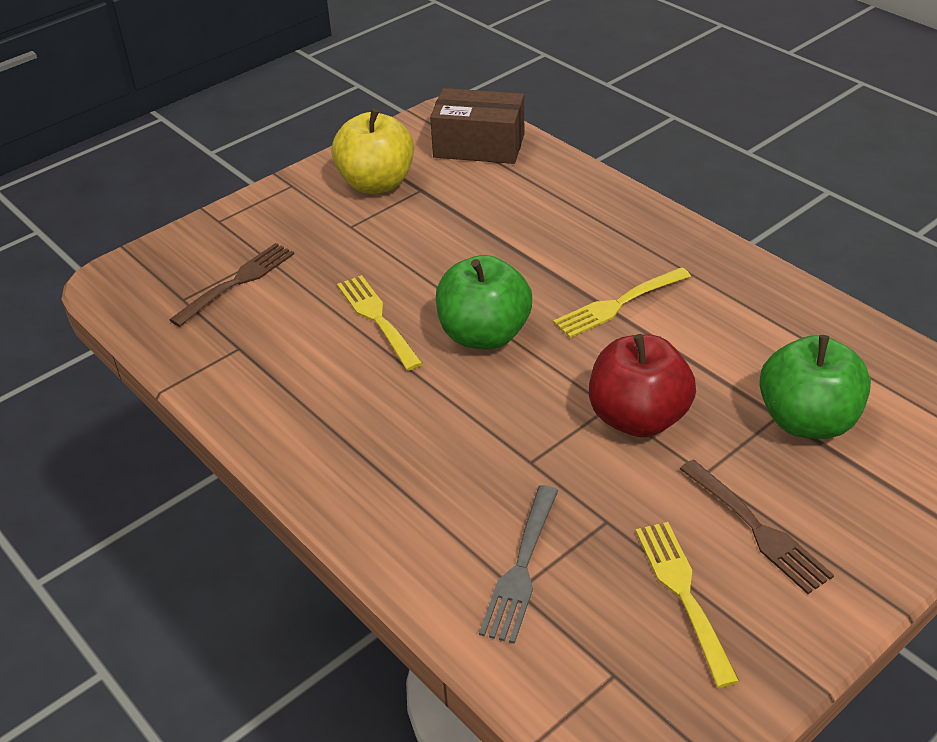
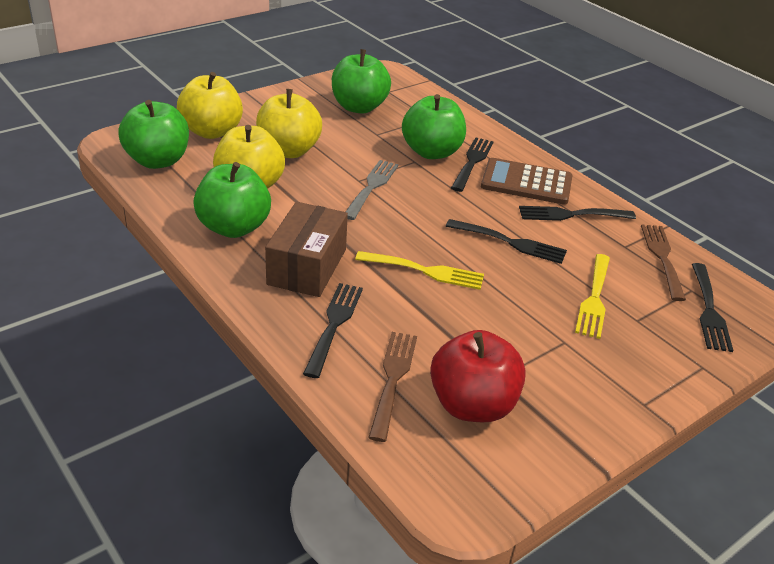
black fork: 0 -> 5
brown calculator: 0 -> 1
green apple: 2 -> 4
yellow apple: 1 -> 3
yellow fork: 3 -> 2

